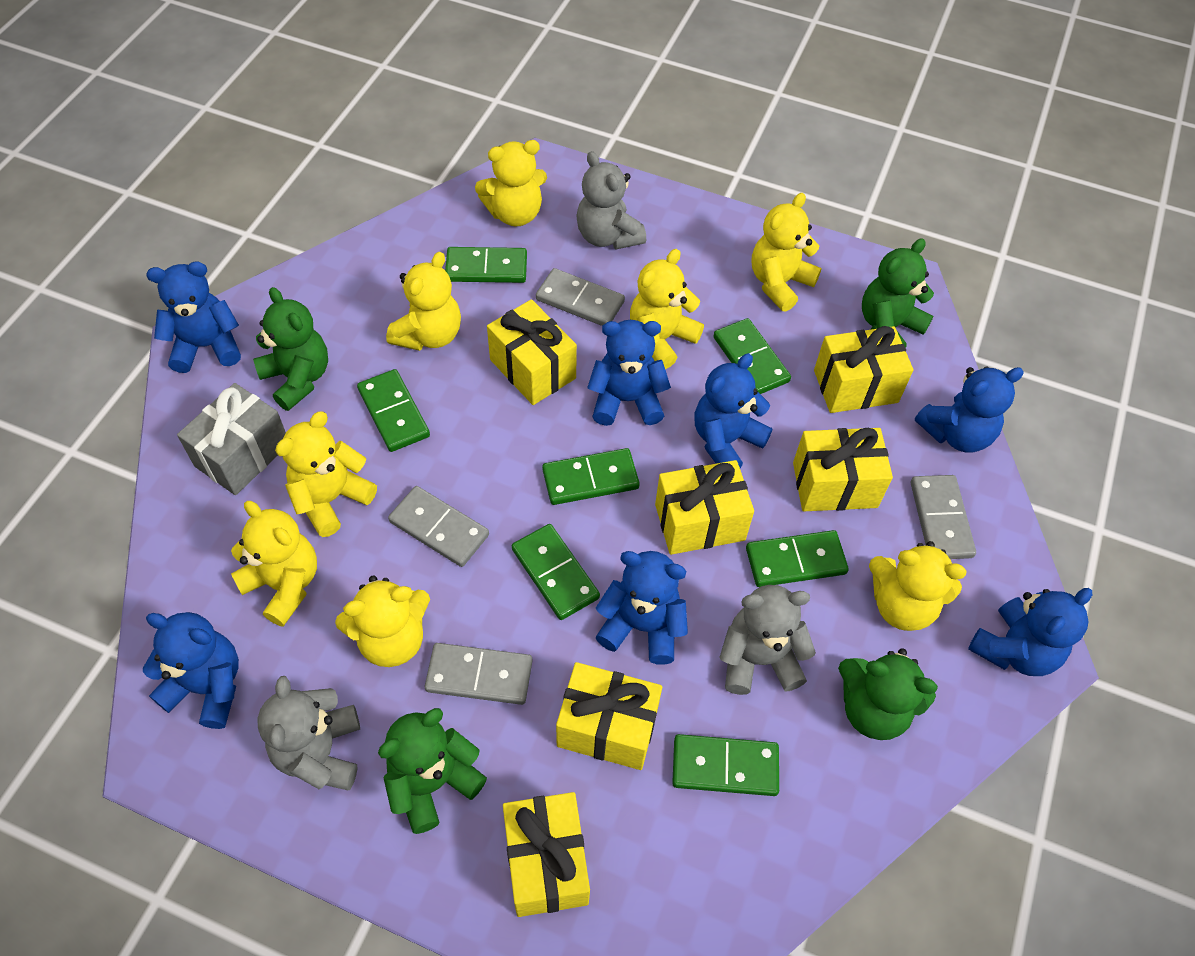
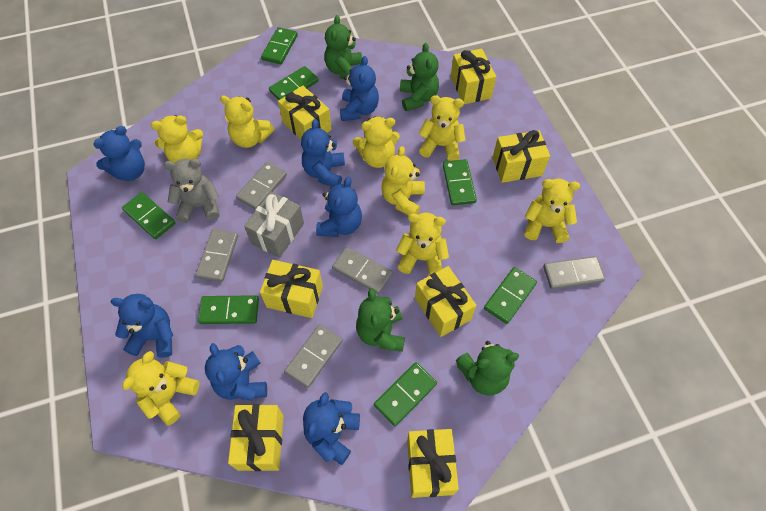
grey domino: 4 -> 5
grey teddy bear: 3 -> 1
yellow gift: 6 -> 7

